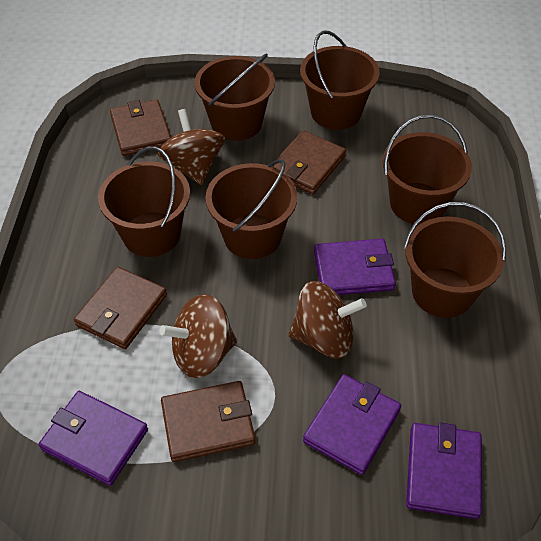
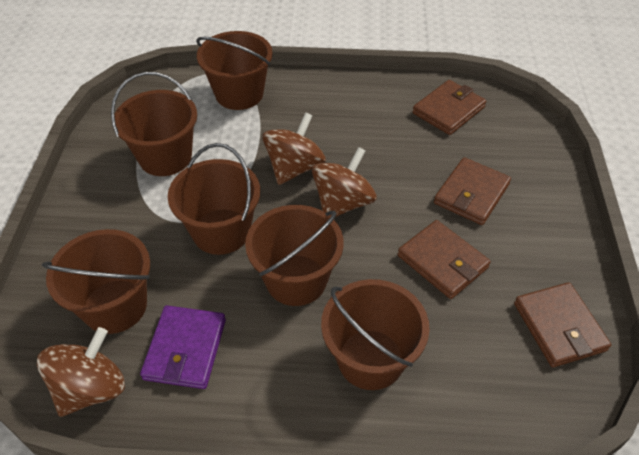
purple wallet: 4 -> 1

